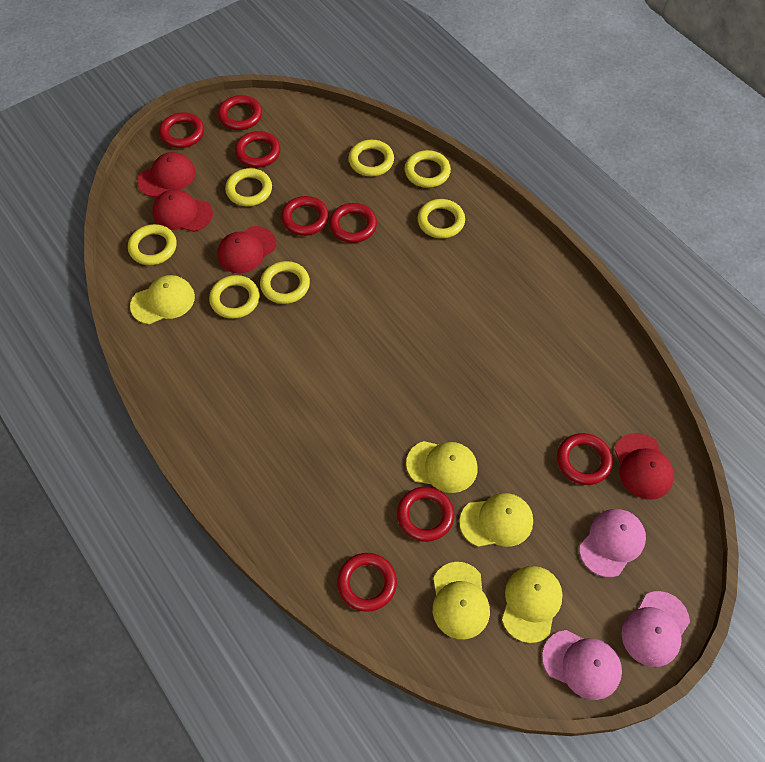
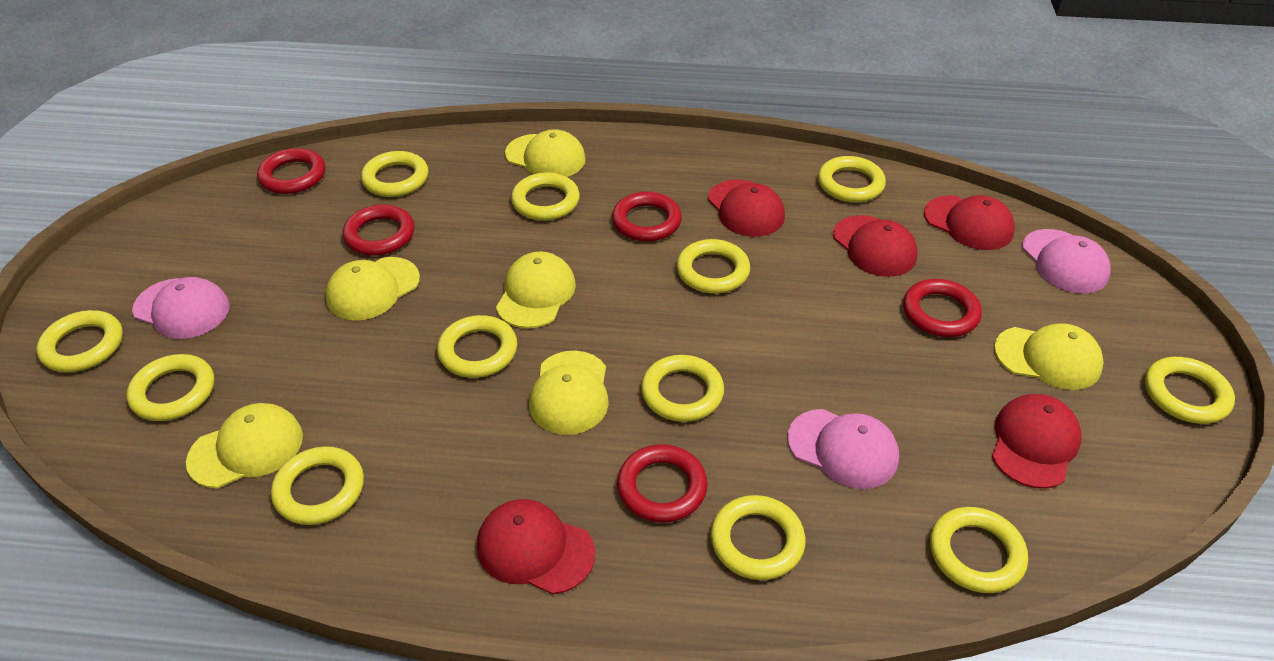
red cap: 4 -> 5
red ring: 8 -> 5
yellow cap: 5 -> 6
yellow ring: 7 -> 12

